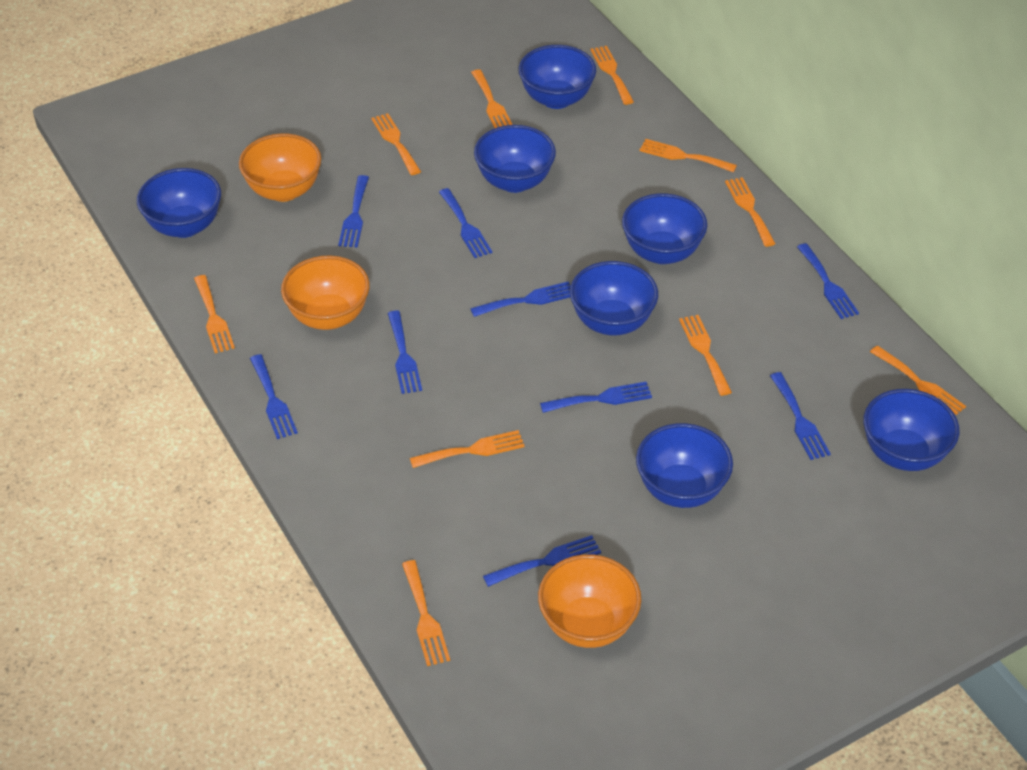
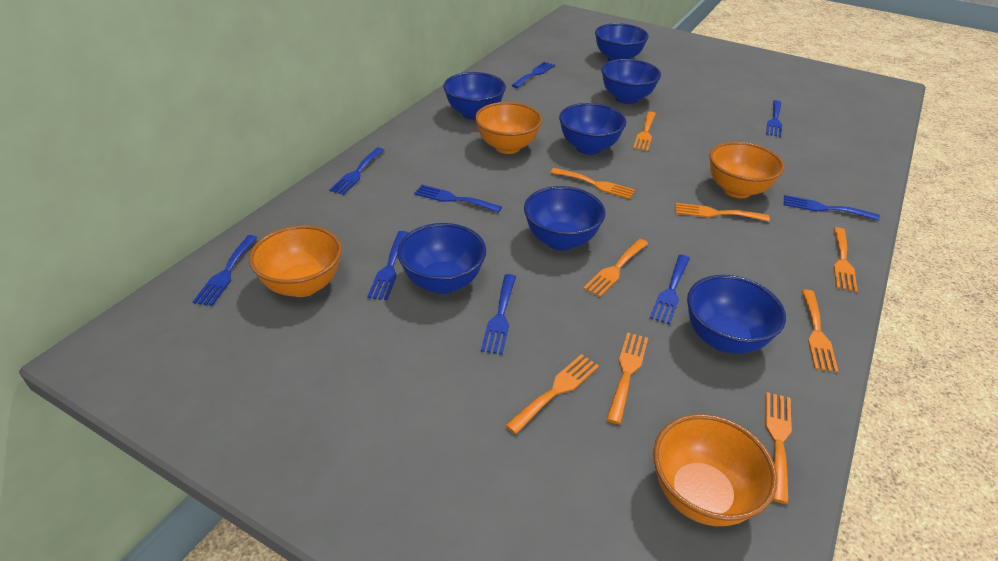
orange bowl: 3 -> 4
orange fork: 10 -> 9

